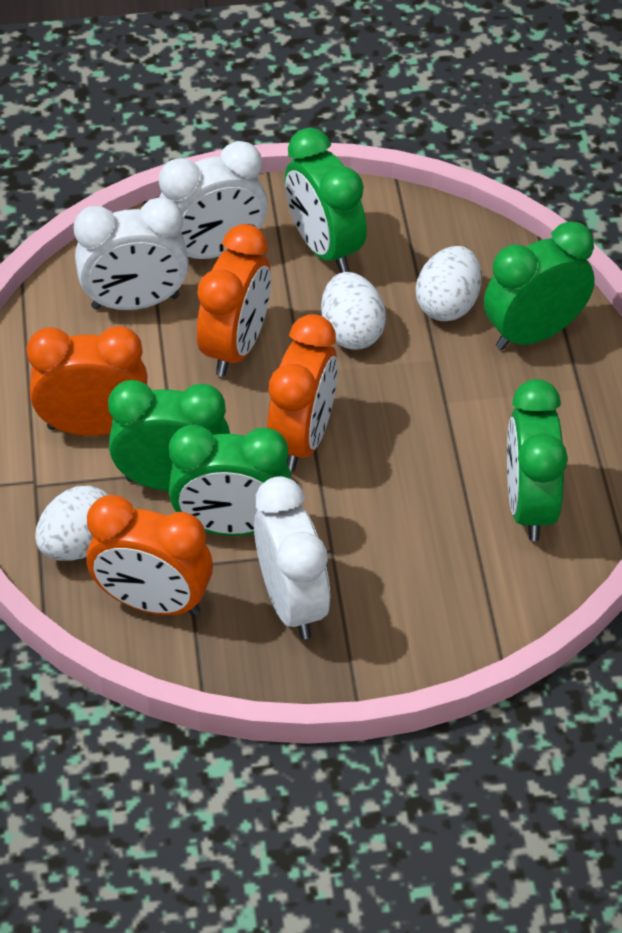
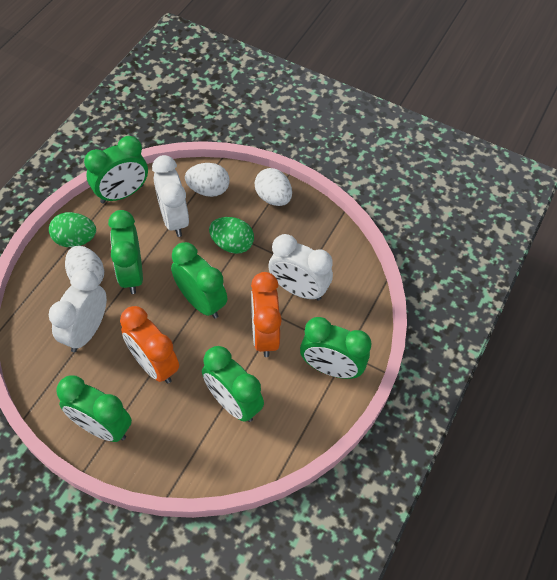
green clock: 5 -> 6
green egg: 0 -> 2
orange clock: 4 -> 2

